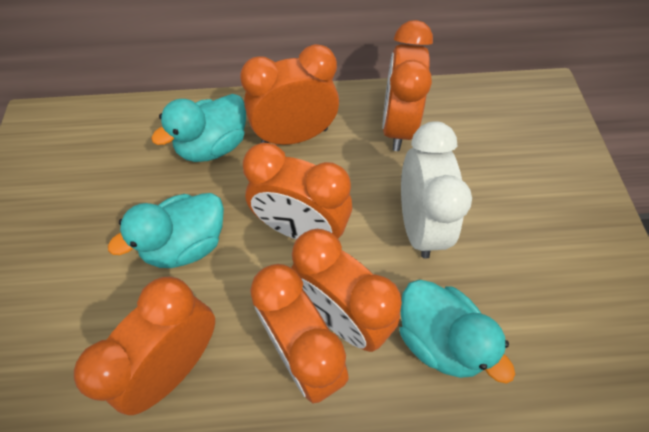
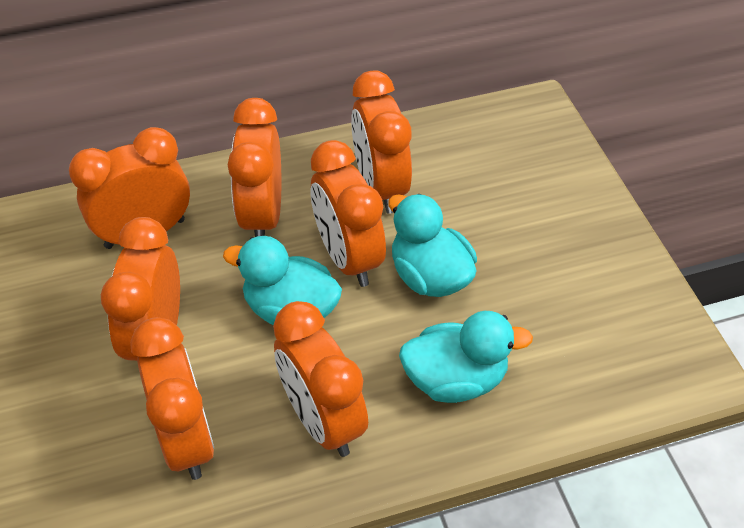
orange clock: 6 -> 7
white clock: 1 -> 0

